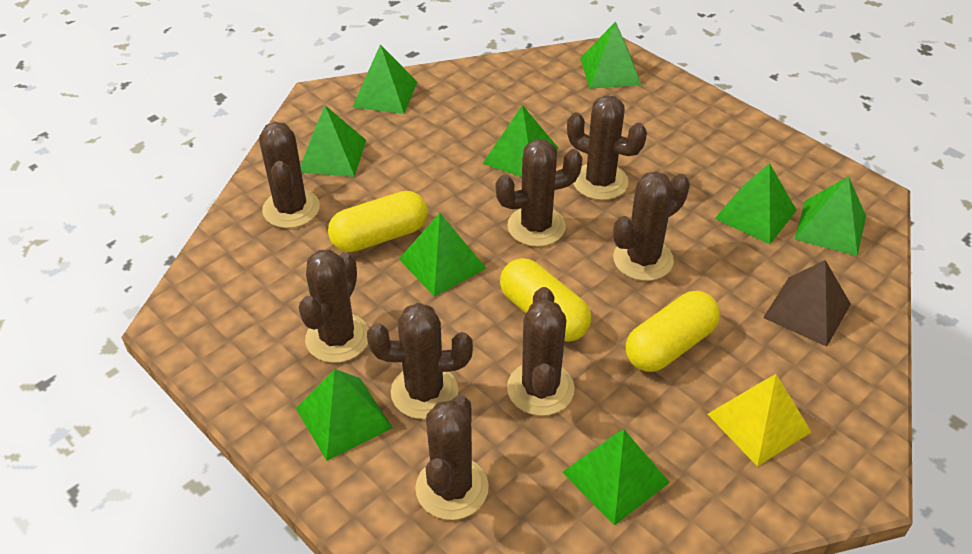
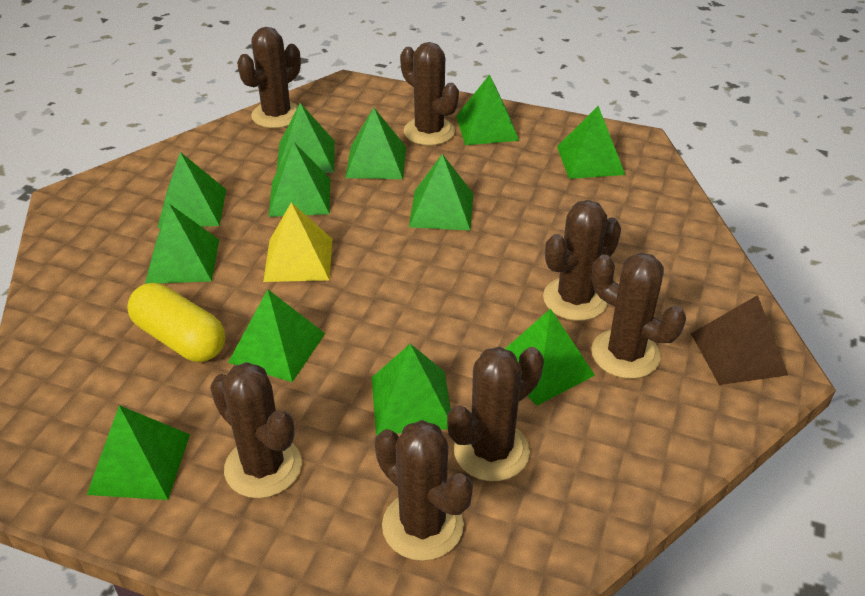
brown cactus: 8 -> 7
green pyramid: 9 -> 12
yellow capsule: 3 -> 1

